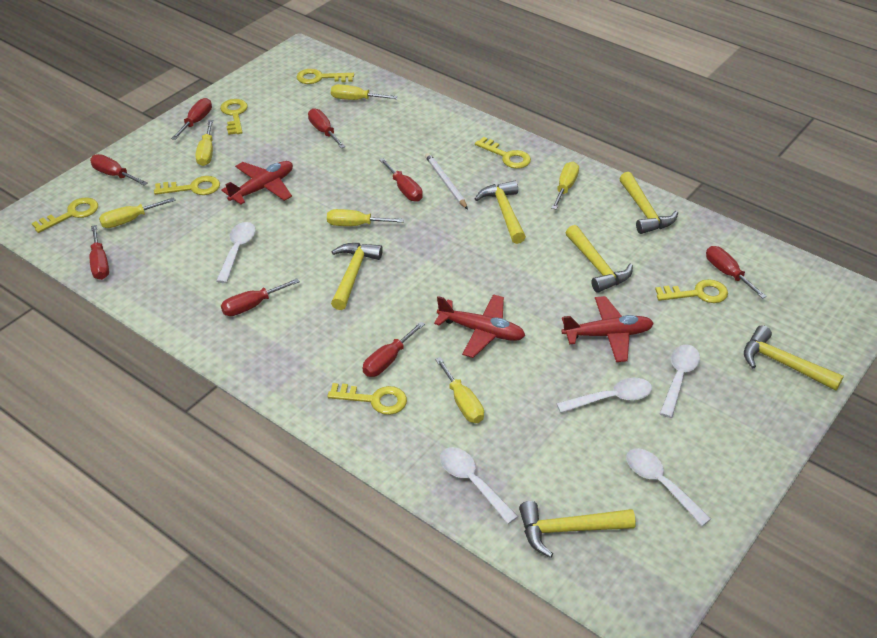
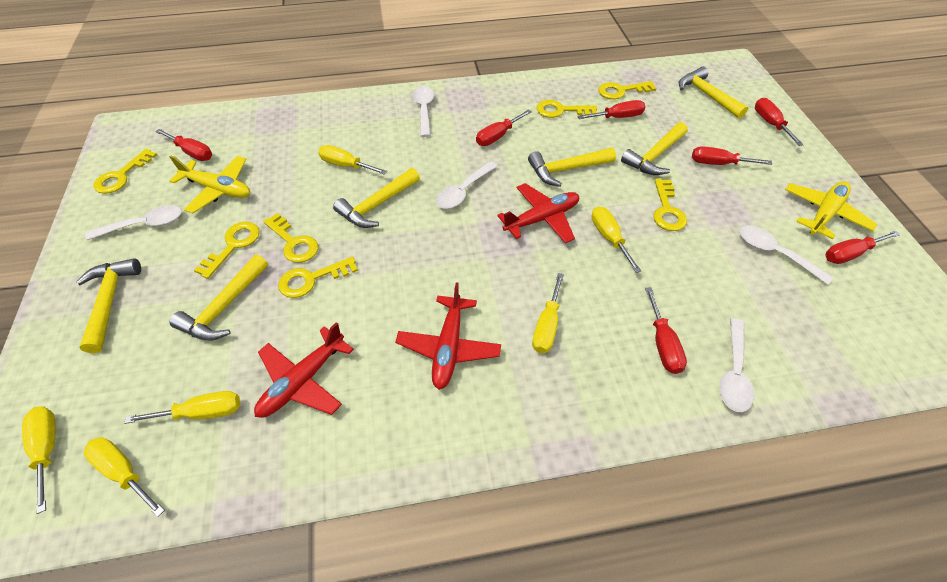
red screwdriver: 8 -> 7
white pencil: 1 -> 0
yellow plane: 0 -> 2

